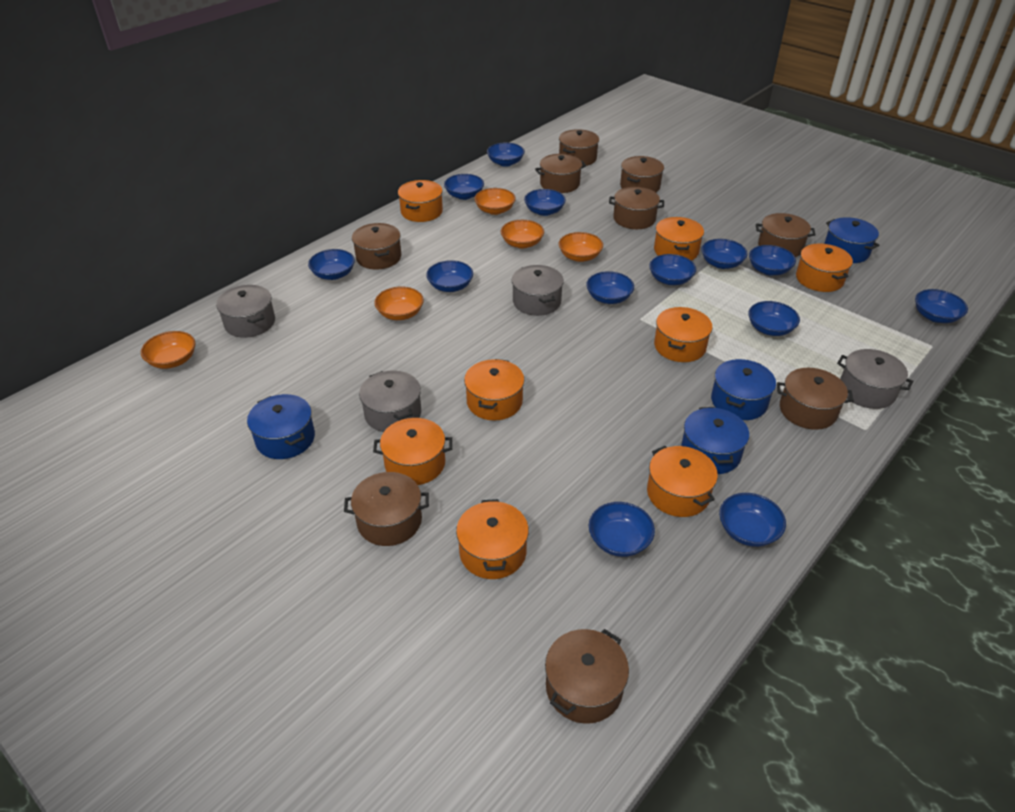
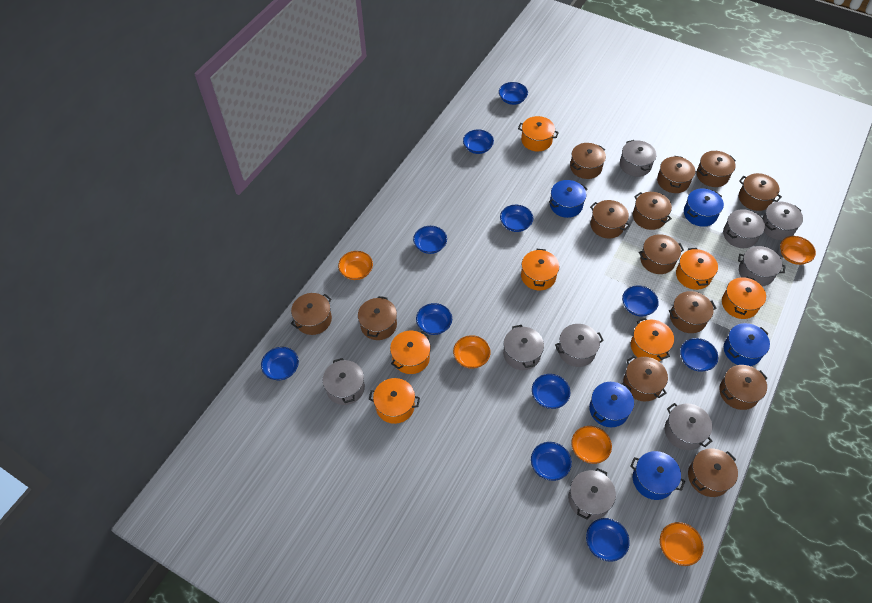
blue bowl: 13 -> 11
blue pot: 4 -> 5
brown pot: 9 -> 13
grey pot: 4 -> 9
orange pot: 8 -> 7

